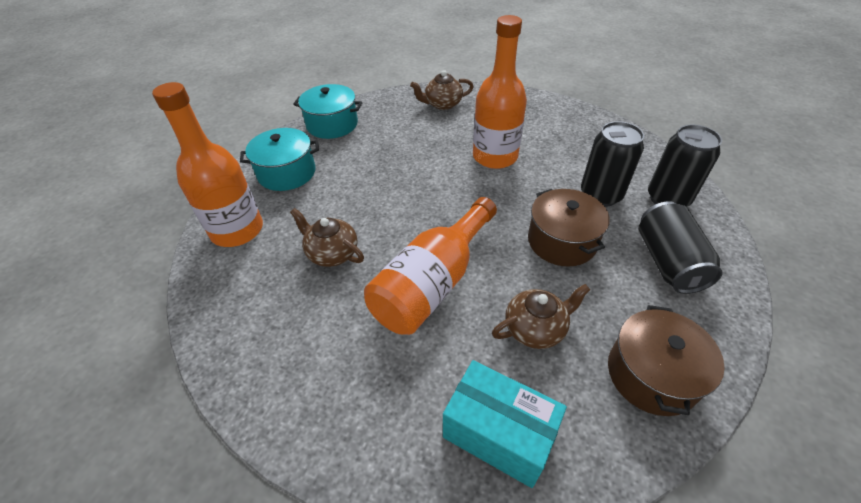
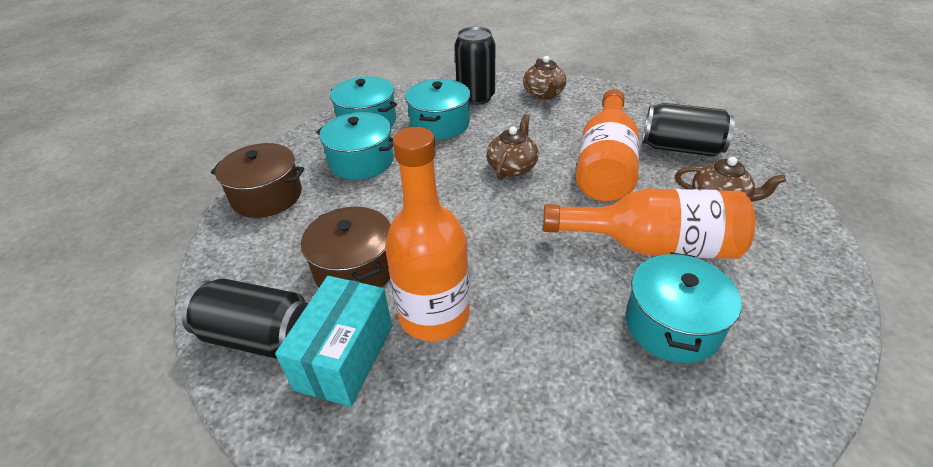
turquoise pot: 2 -> 4

